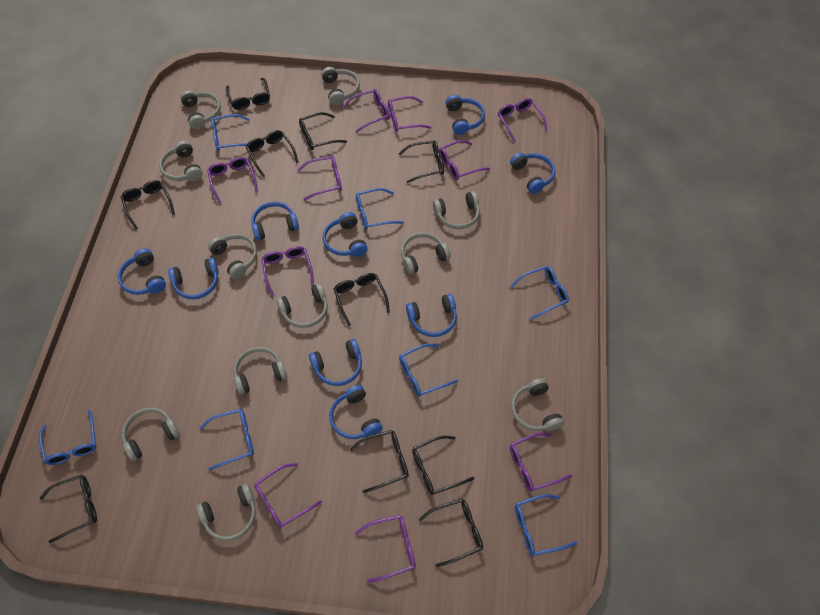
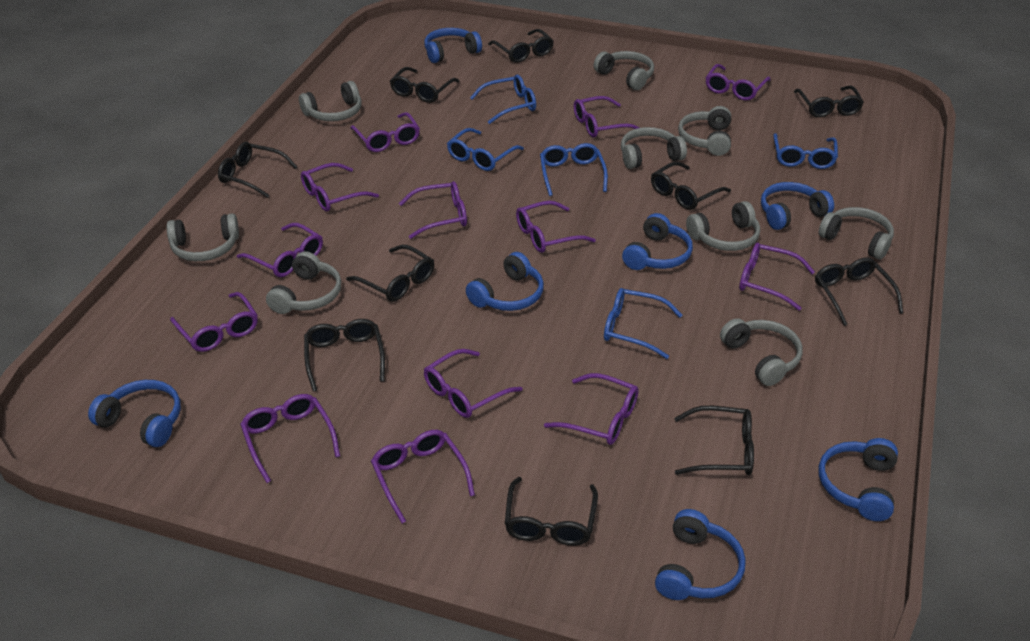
blue glasses: 7 -> 5
blue headphones: 9 -> 7
grey headphones: 11 -> 9
purple glasses: 10 -> 13

